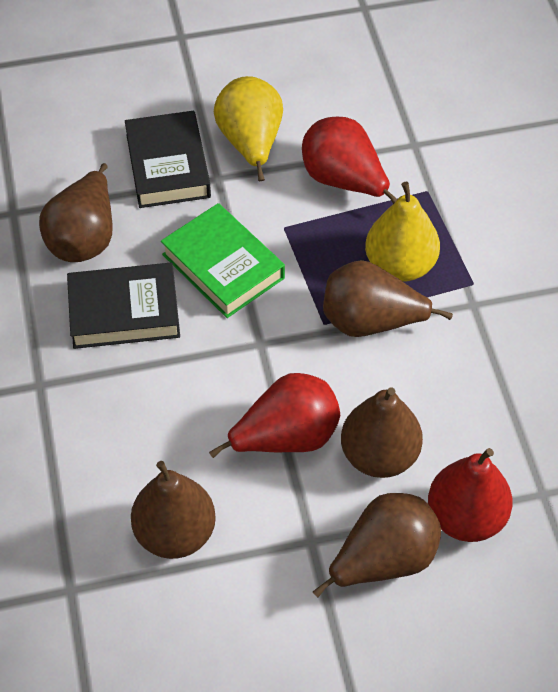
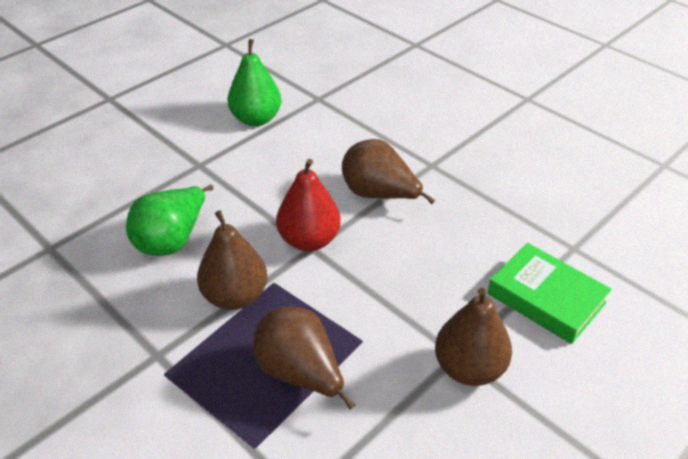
black book: 2 -> 0
brown pear: 5 -> 4
green pear: 0 -> 2
red pear: 3 -> 1
yellow pear: 2 -> 0

